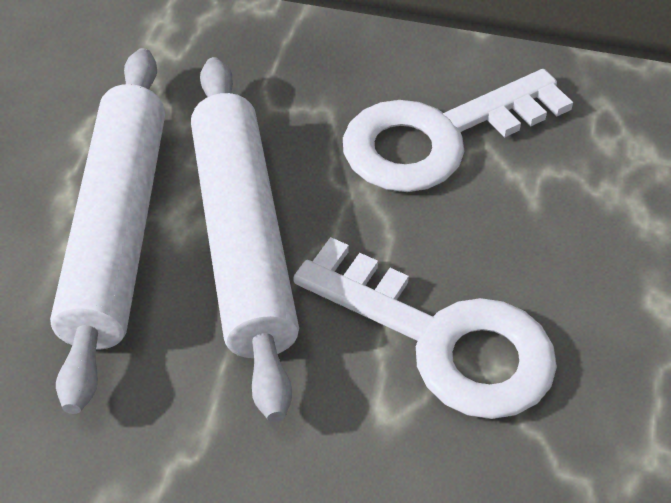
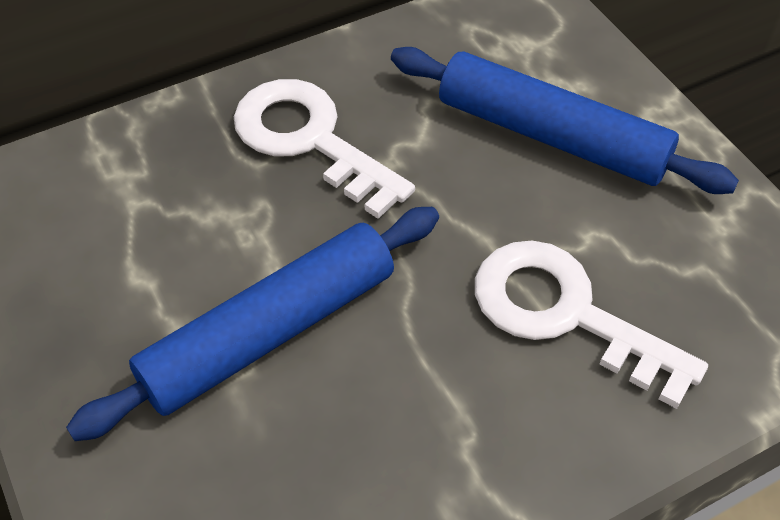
blue rolling pin: 0 -> 2
white rolling pin: 2 -> 0

